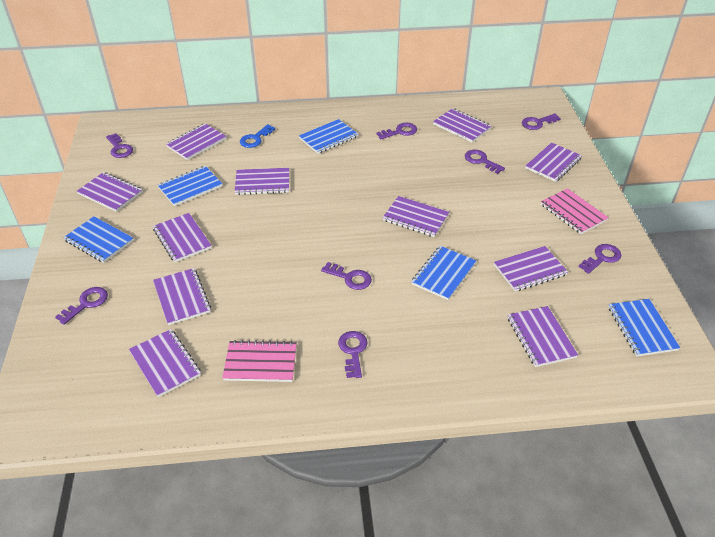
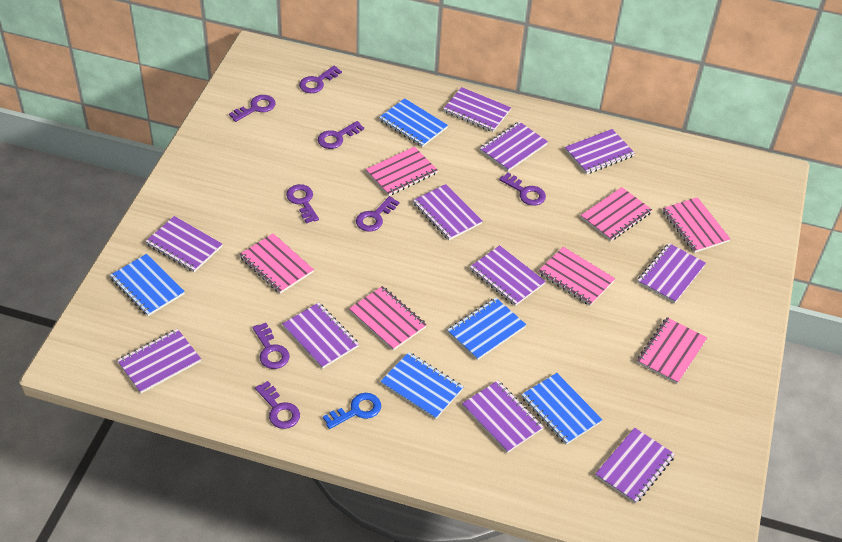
pink notebook: 2 -> 7

